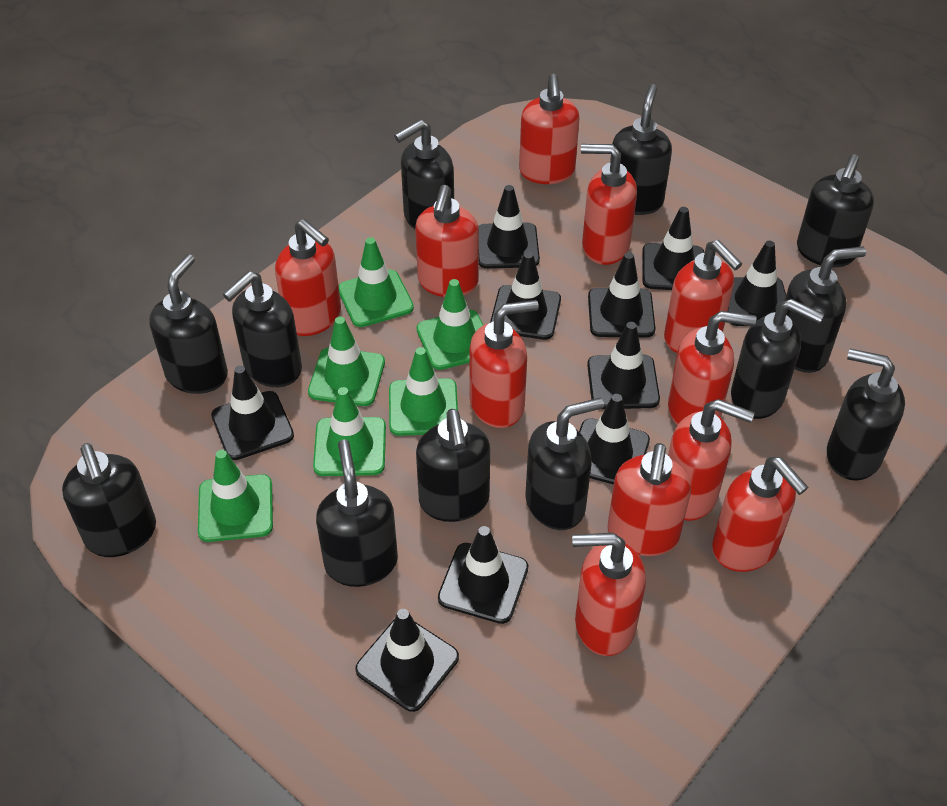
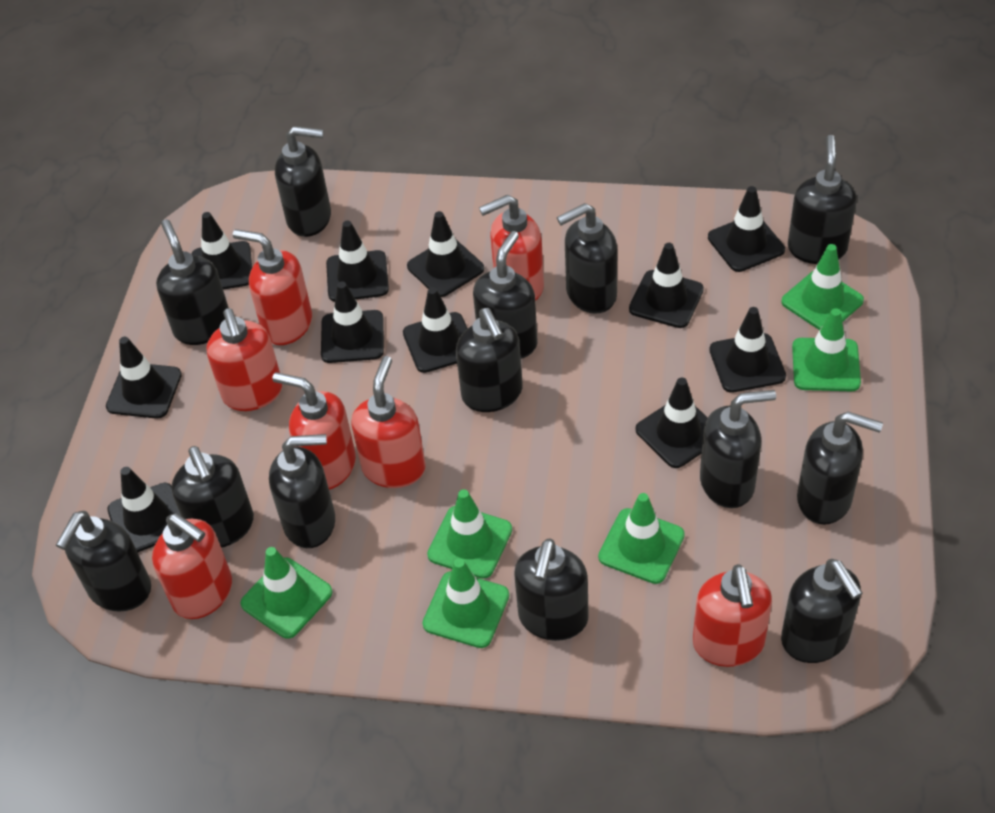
black soap dispenser: 12 -> 13
black traffic cone: 10 -> 11
red soap dispenser: 11 -> 7

